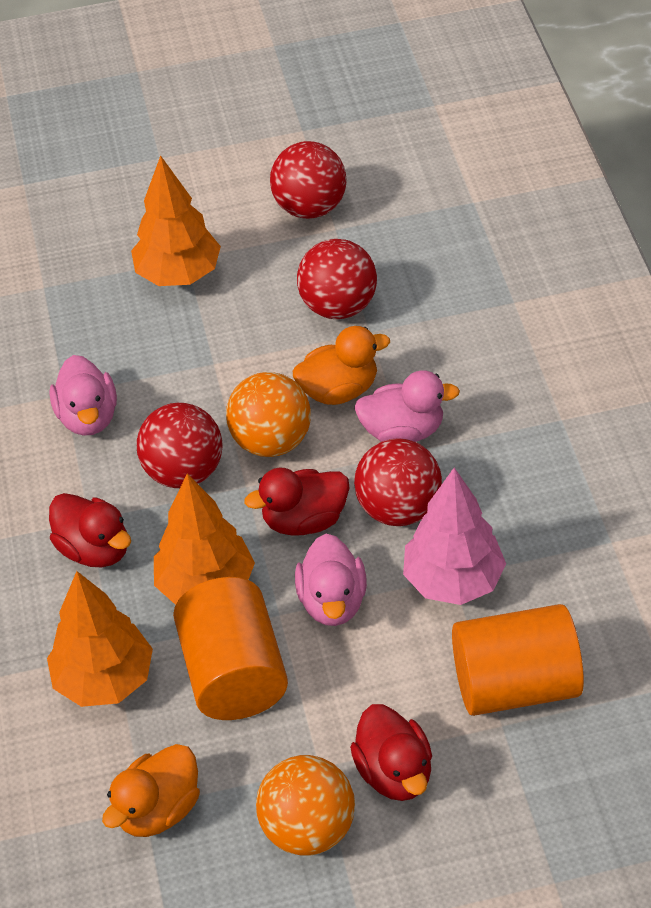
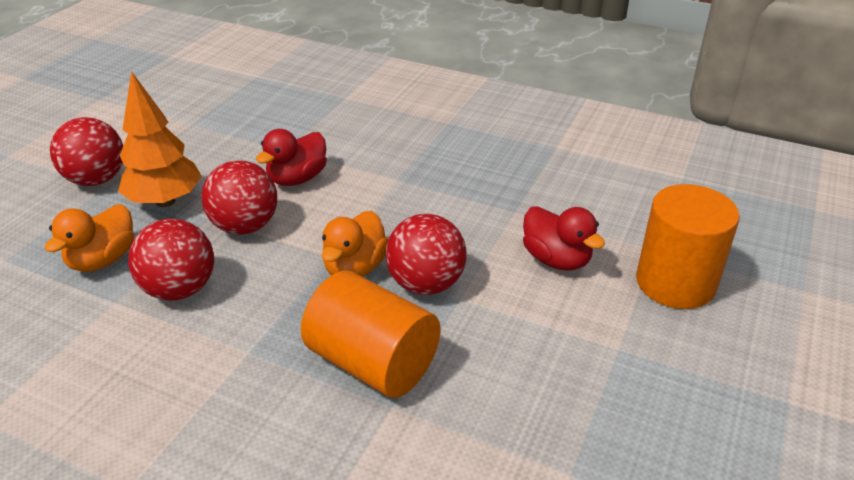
orange ball: 2 -> 0
orange tree: 3 -> 1
pink duck: 3 -> 0
pink tree: 1 -> 0
red duck: 3 -> 2

